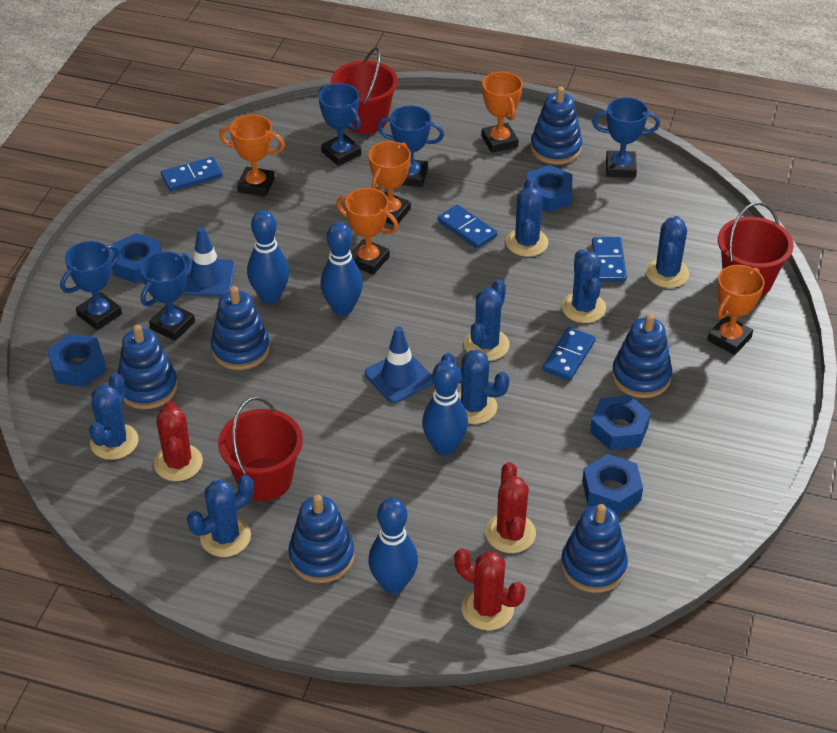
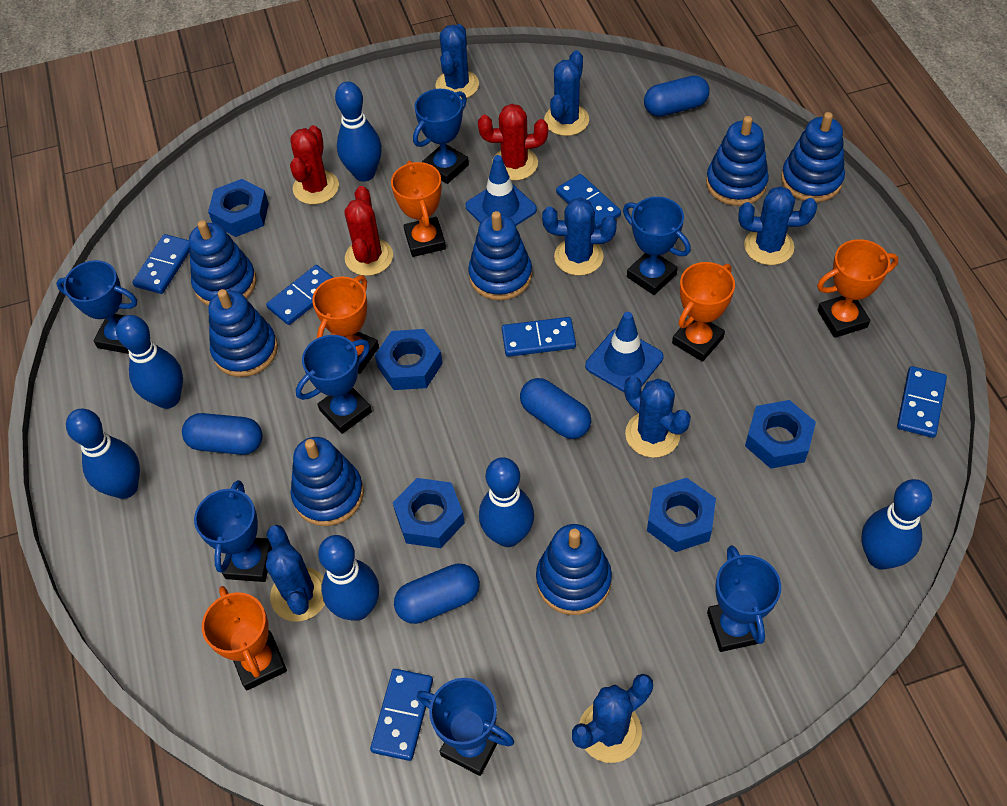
blue bowling pin: 4 -> 6
blue capsule: 0 -> 4
blue domino: 4 -> 6
blue stacking toy: 6 -> 7
blue trophy: 5 -> 7
red bucket: 3 -> 0

